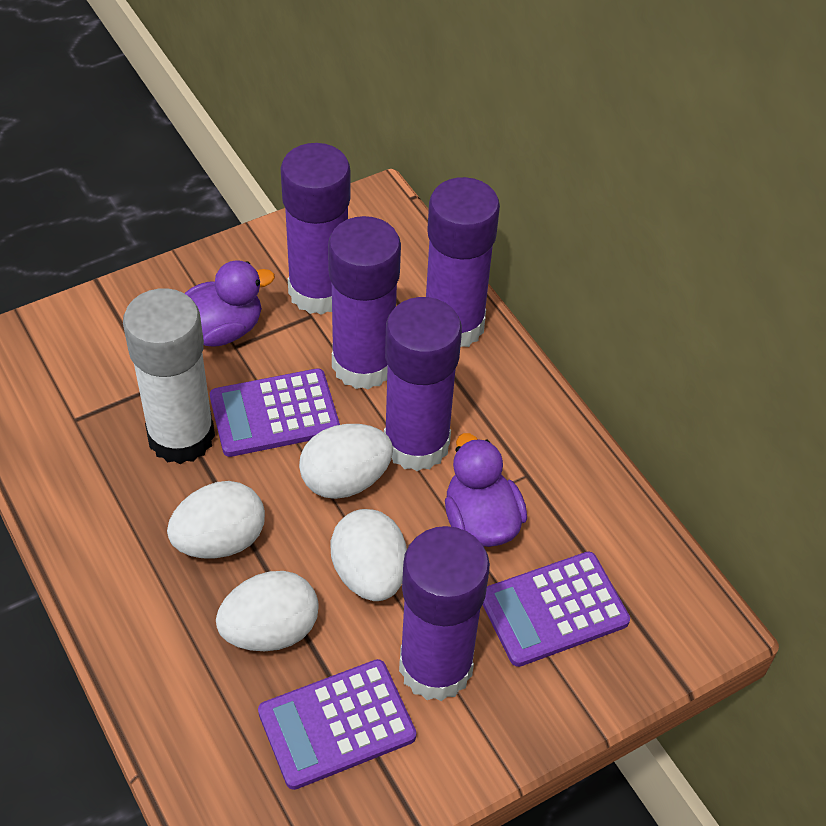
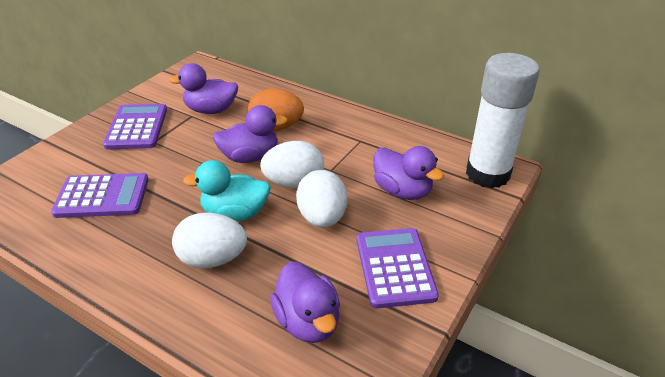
orange egg: 0 -> 1
purple duck: 2 -> 4
purple glue stick: 5 -> 0
turquoise duck: 0 -> 1
white egg: 4 -> 3

